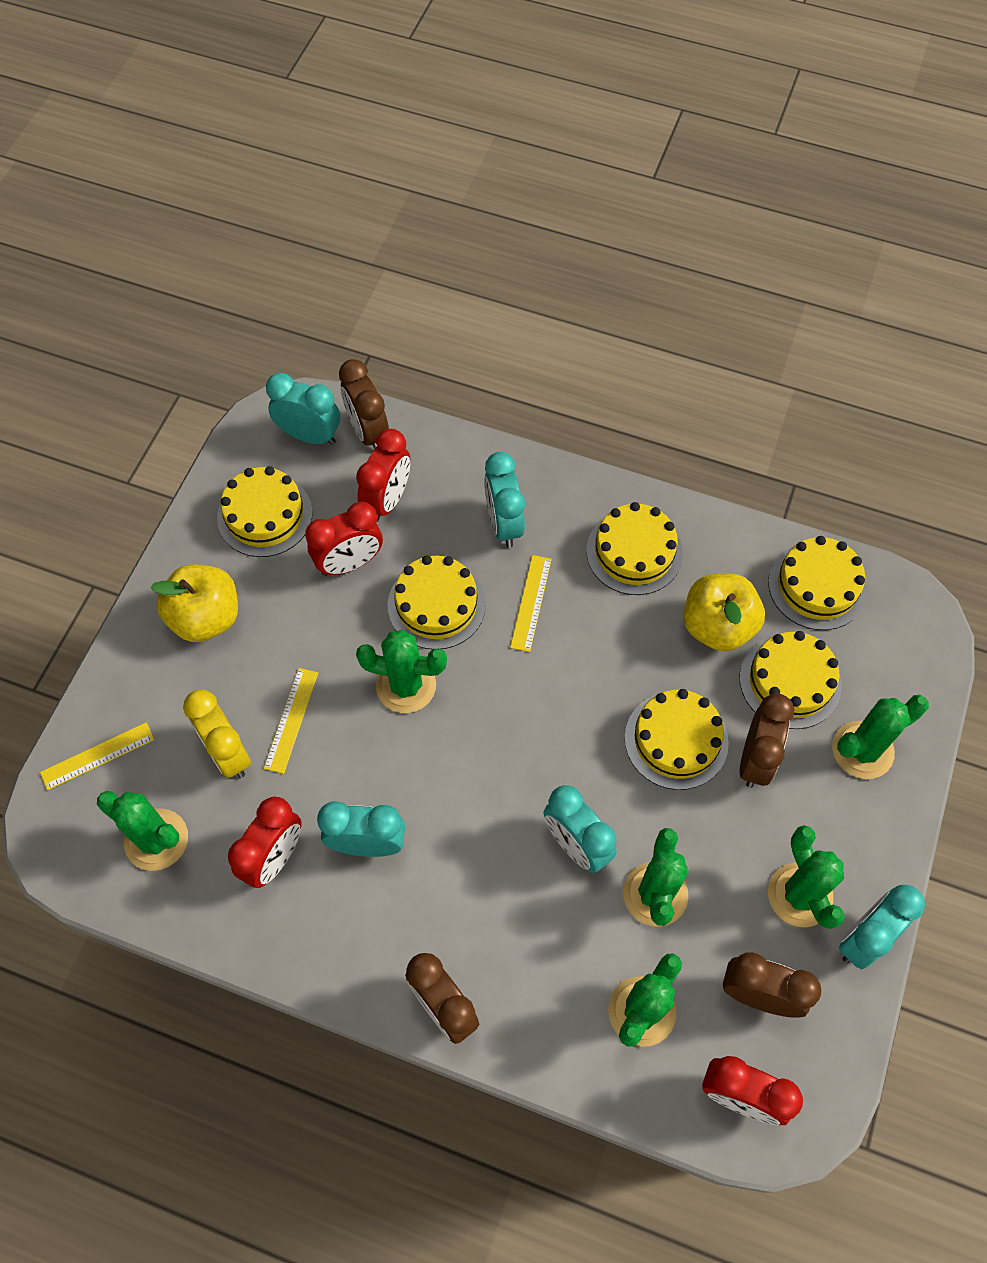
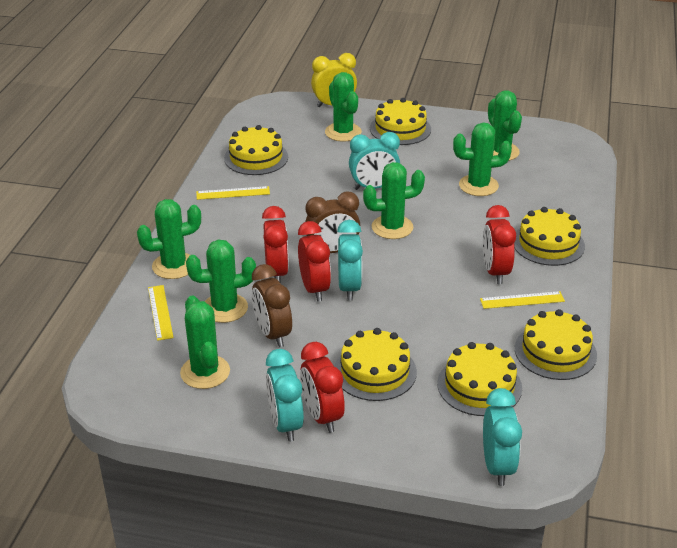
brown clock: 4 -> 2
green cactus: 6 -> 7
turquoise clock: 5 -> 4
yellow apple: 2 -> 0

